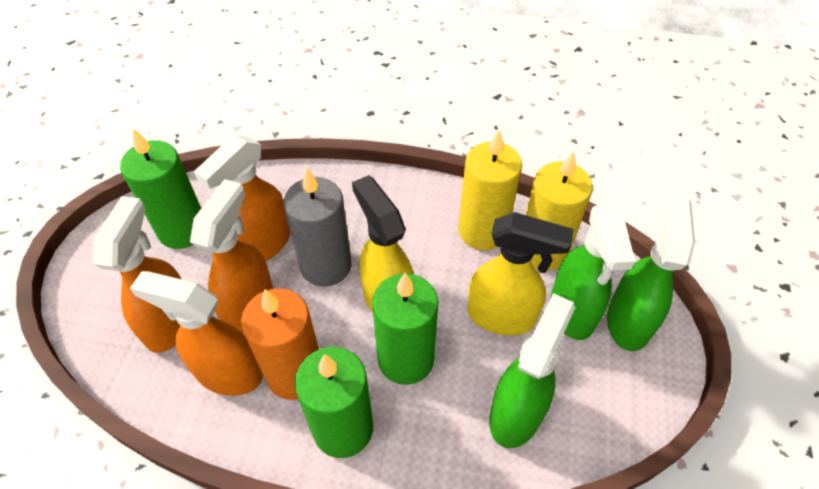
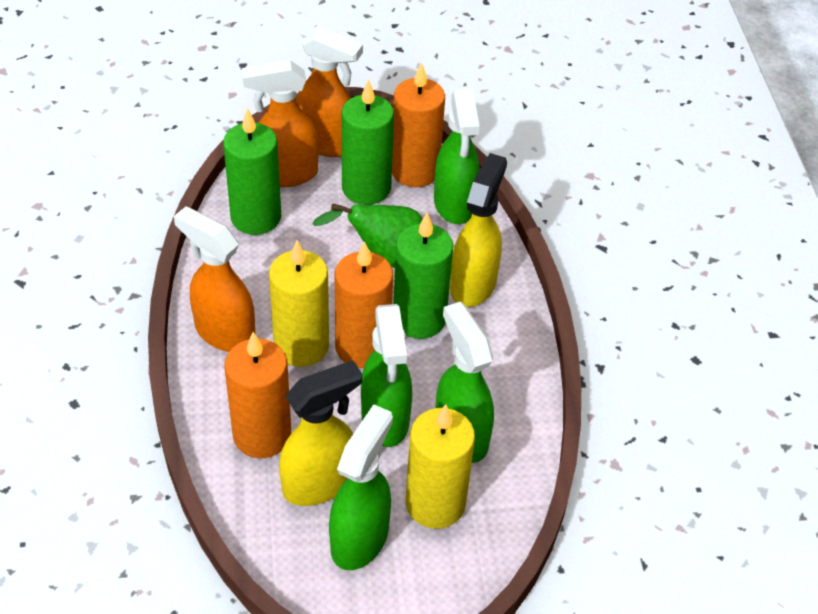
green pear: 0 -> 1
green spray bottle: 3 -> 4
grey candle: 1 -> 0
orange candle: 1 -> 3
orange spray bottle: 4 -> 3

